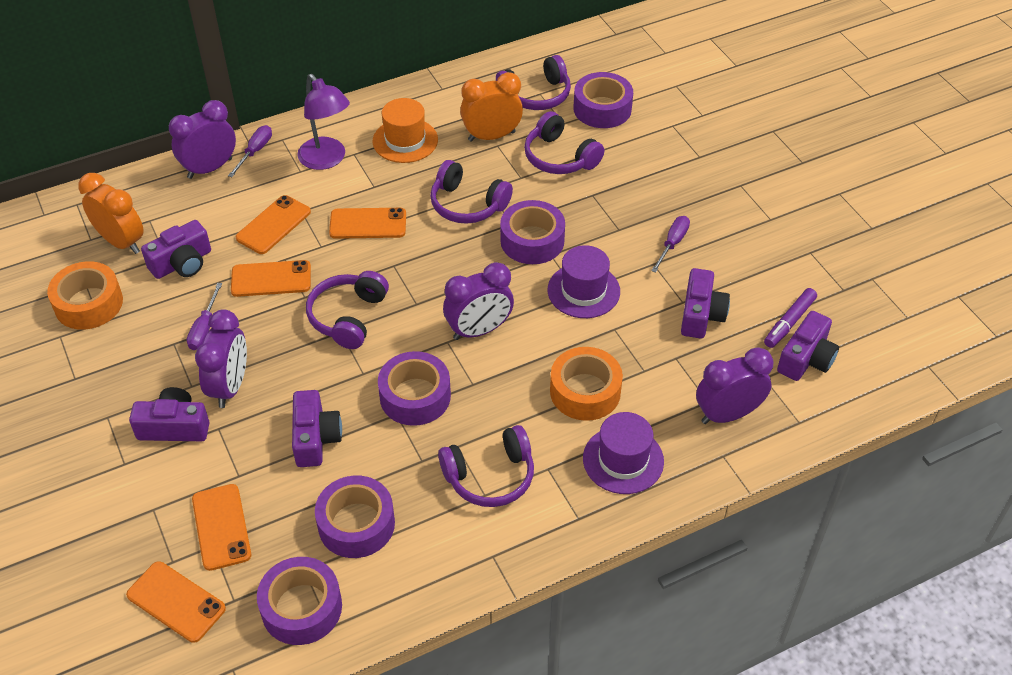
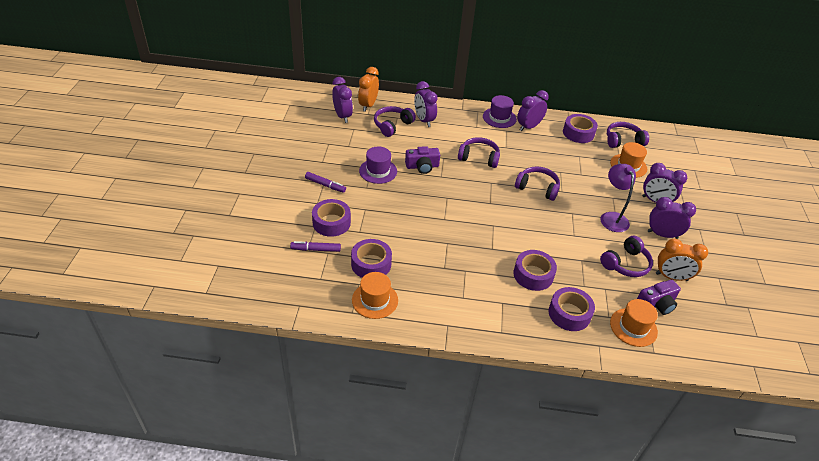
orange hat: 1 -> 3
orange phone: 5 -> 0
orange tape: 2 -> 0
purple camera: 5 -> 2
purple clock: 4 -> 5
purple marker: 1 -> 2
purple screwdriver: 3 -> 0

